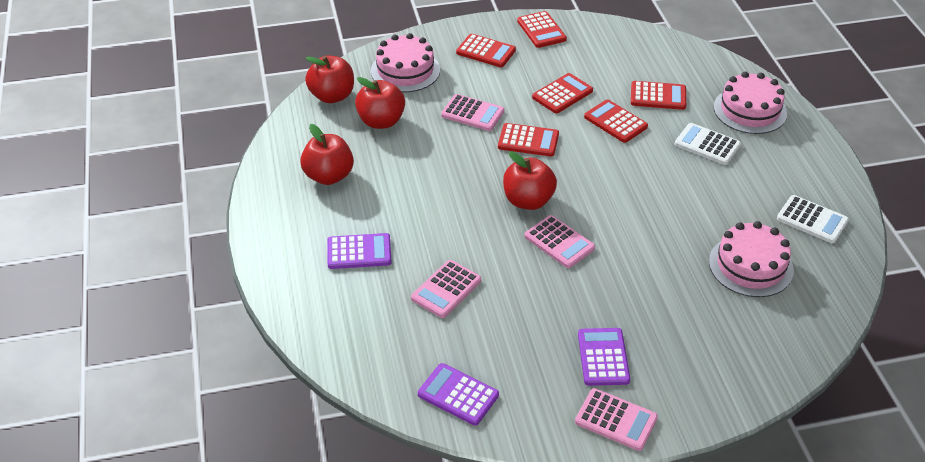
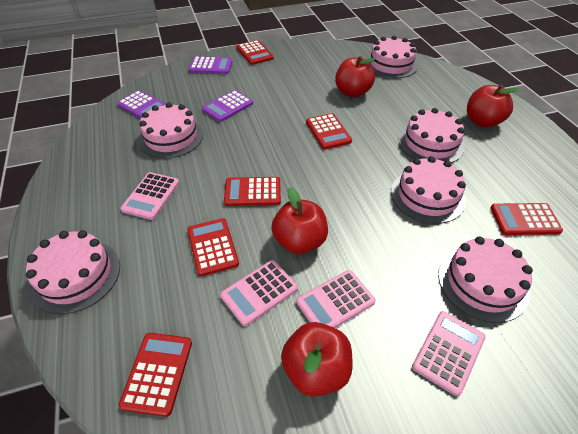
pink cake: 3 -> 6
white calculator: 2 -> 0

